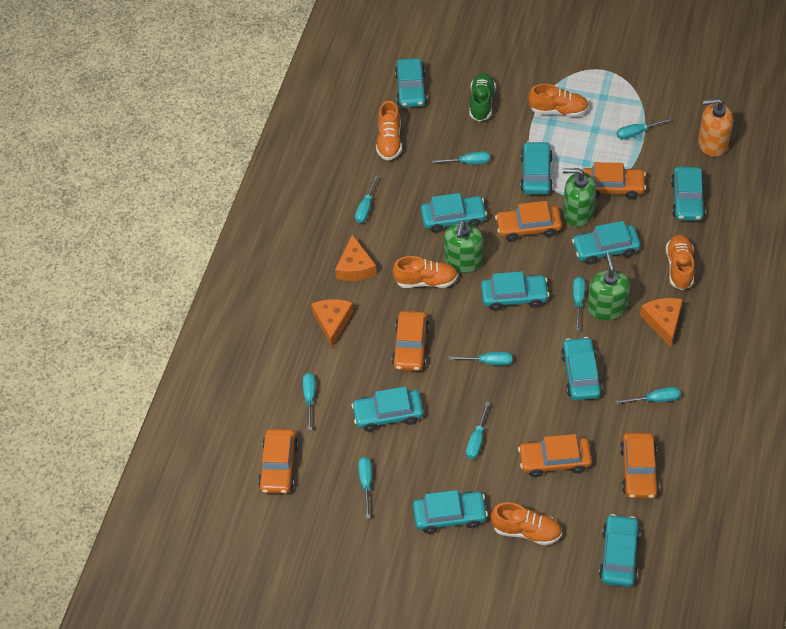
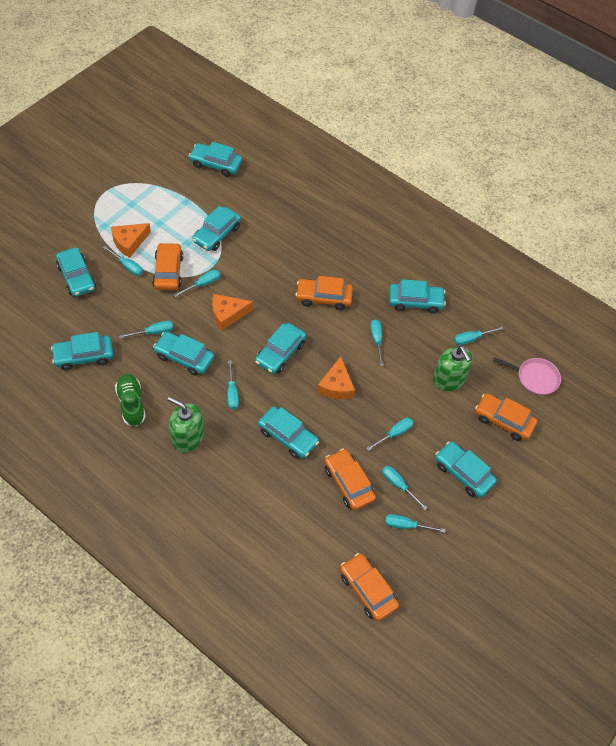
green soap dispenser: 3 -> 2
orange car: 6 -> 5
orange shoe: 5 -> 0
orange soap dispenser: 1 -> 0
pink pan: 0 -> 1
turquoise car: 10 -> 9

